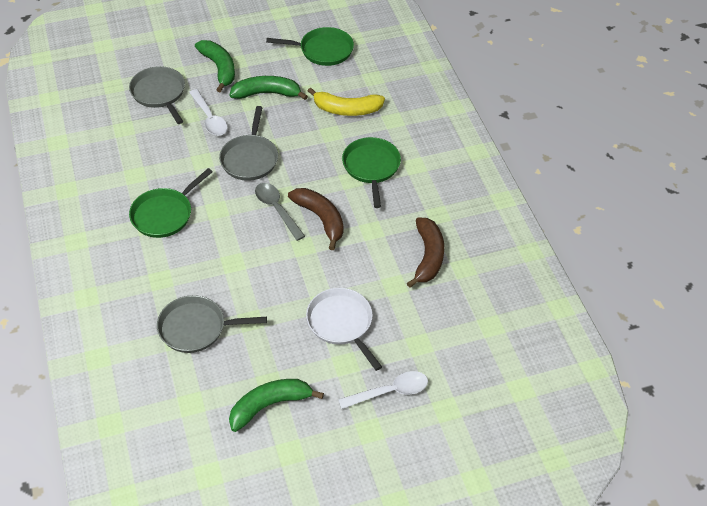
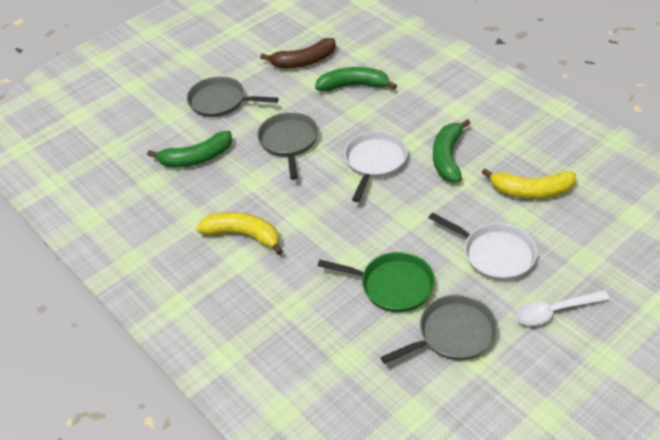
brown banana: 2 -> 1
green pan: 3 -> 1
grey spoon: 1 -> 0
white pan: 1 -> 2
white spoon: 2 -> 1
yellow banana: 1 -> 2

